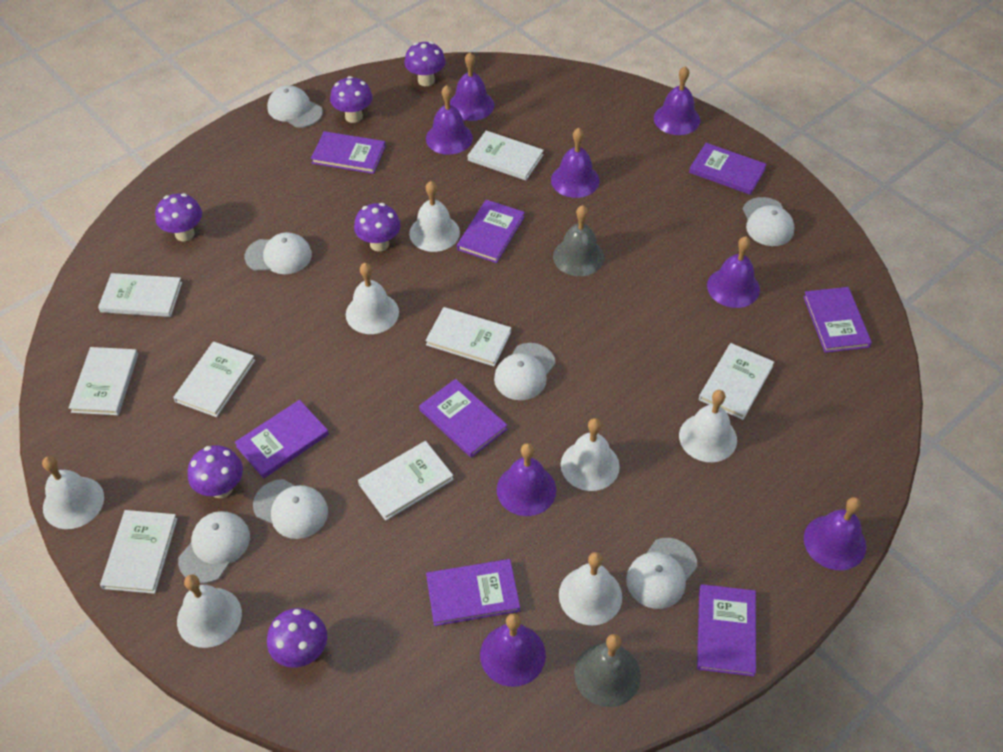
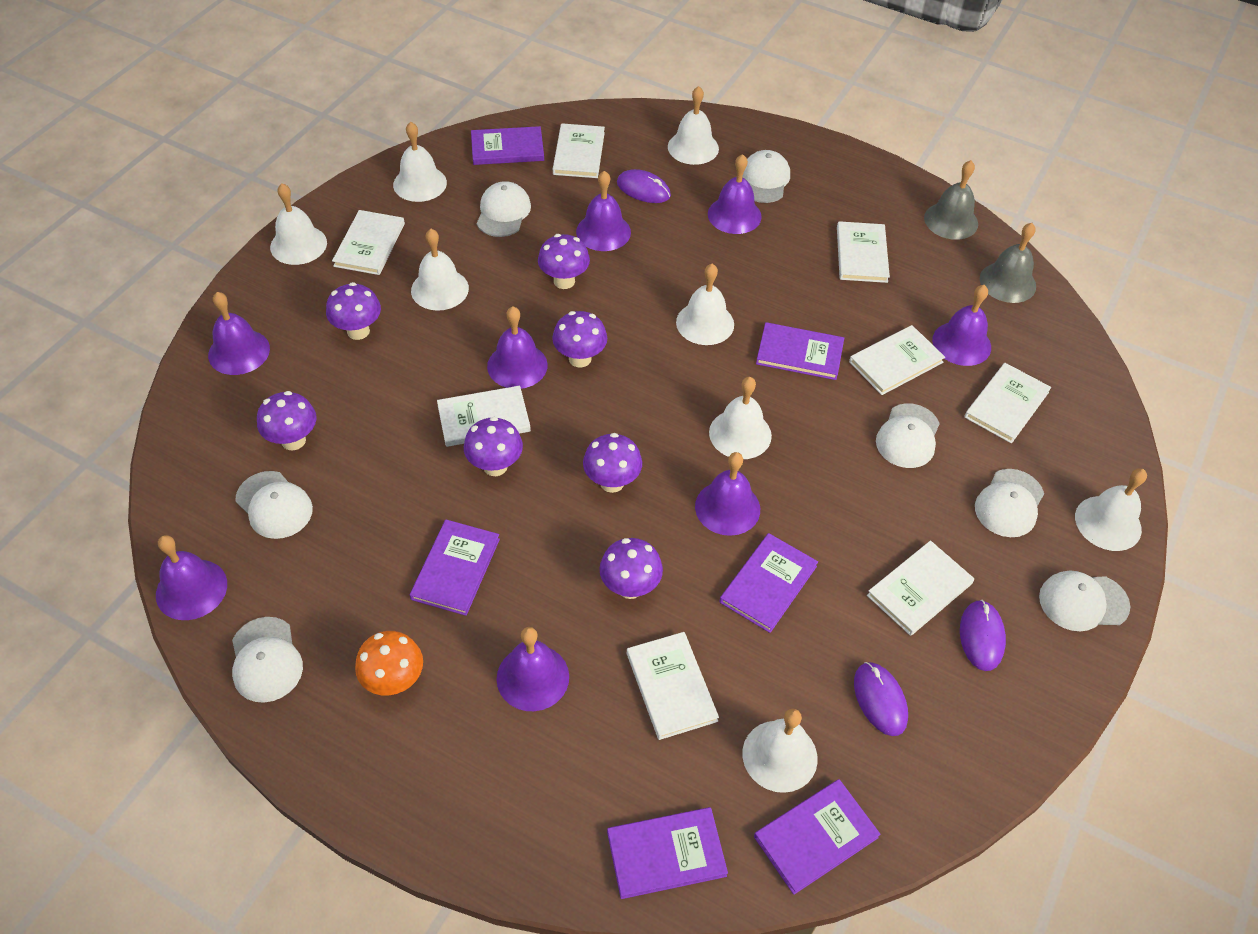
orange mushroom: 0 -> 1
purple book: 8 -> 6
purple mouse: 0 -> 3
purple mushroom: 6 -> 7
white bell: 7 -> 8

